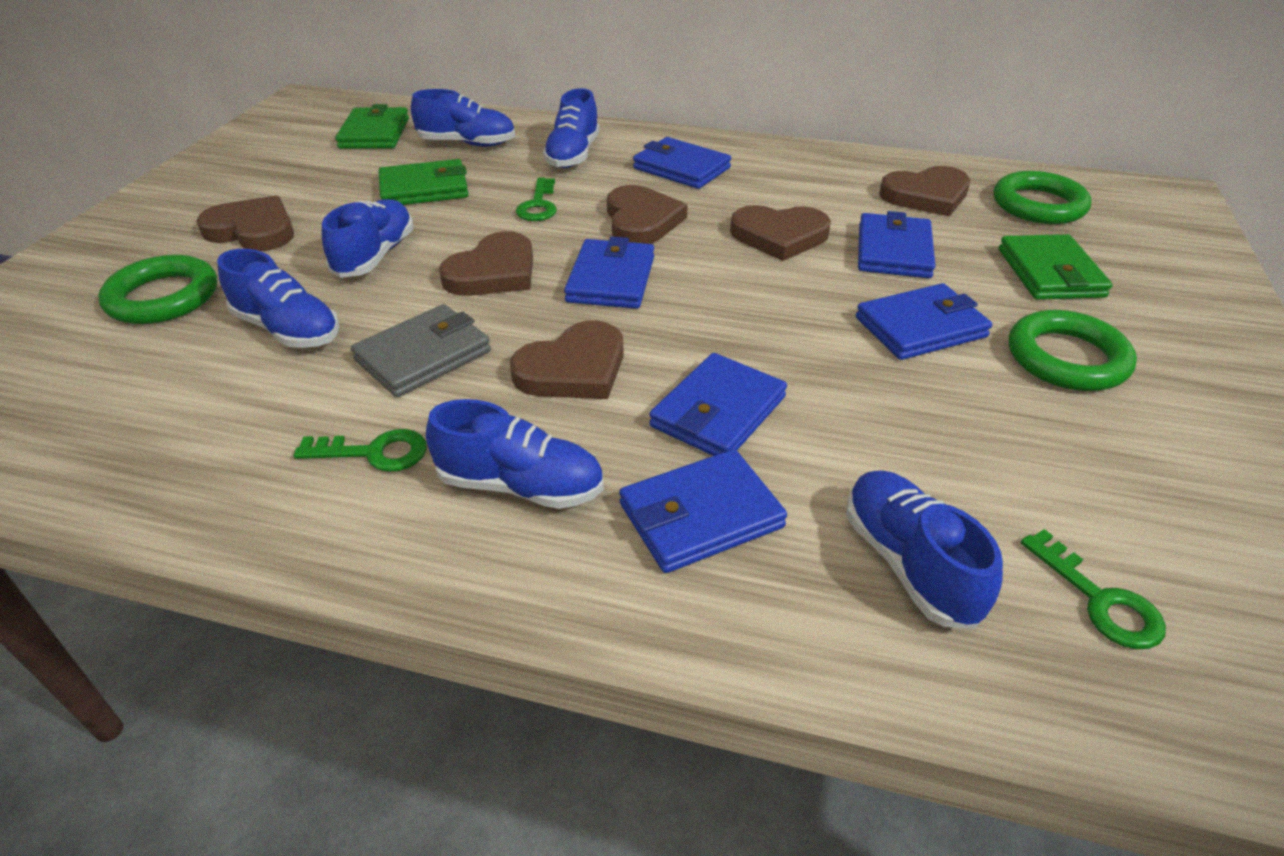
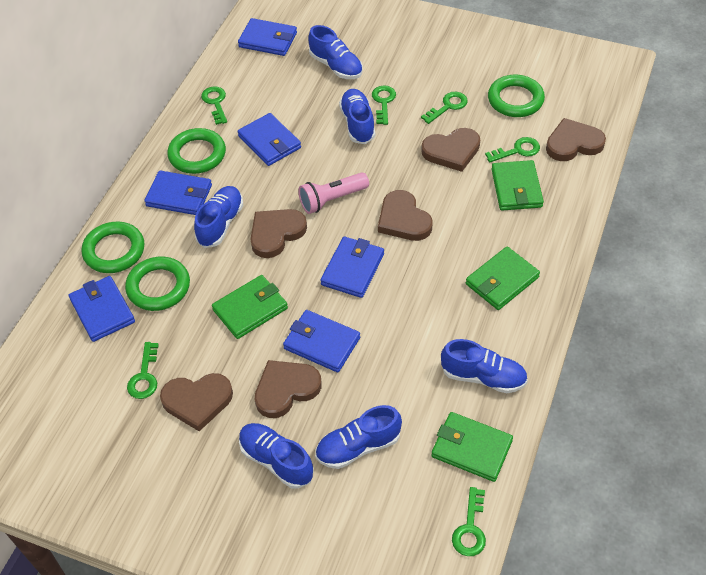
green key: 3 -> 6
green ring: 3 -> 4
green wallet: 3 -> 4
grey wallet: 1 -> 0
pink flashlight: 0 -> 1

